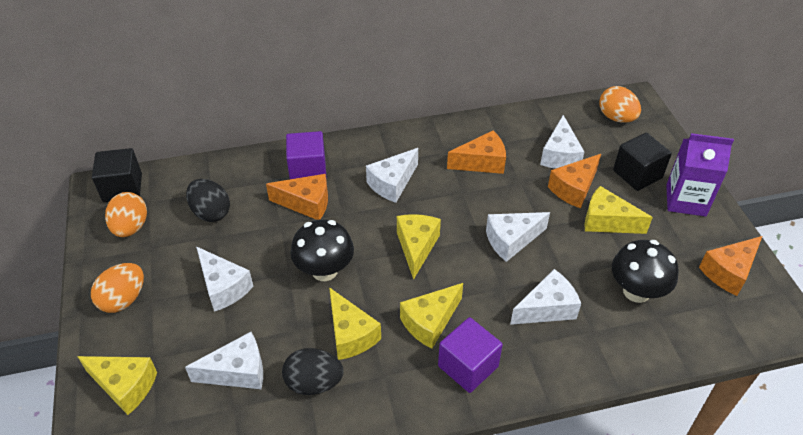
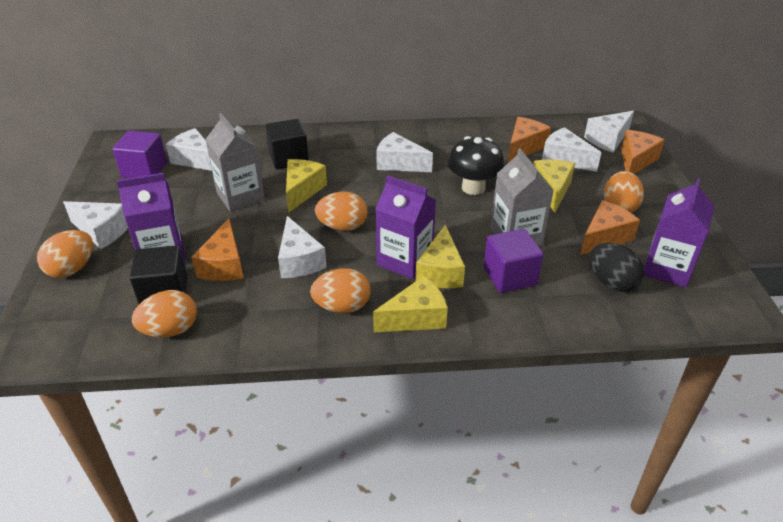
black egg: 2 -> 1
black mushroom: 2 -> 1
grey carton: 0 -> 2
orange egg: 3 -> 5
purple carton: 1 -> 3
yellow cheese: 5 -> 4

